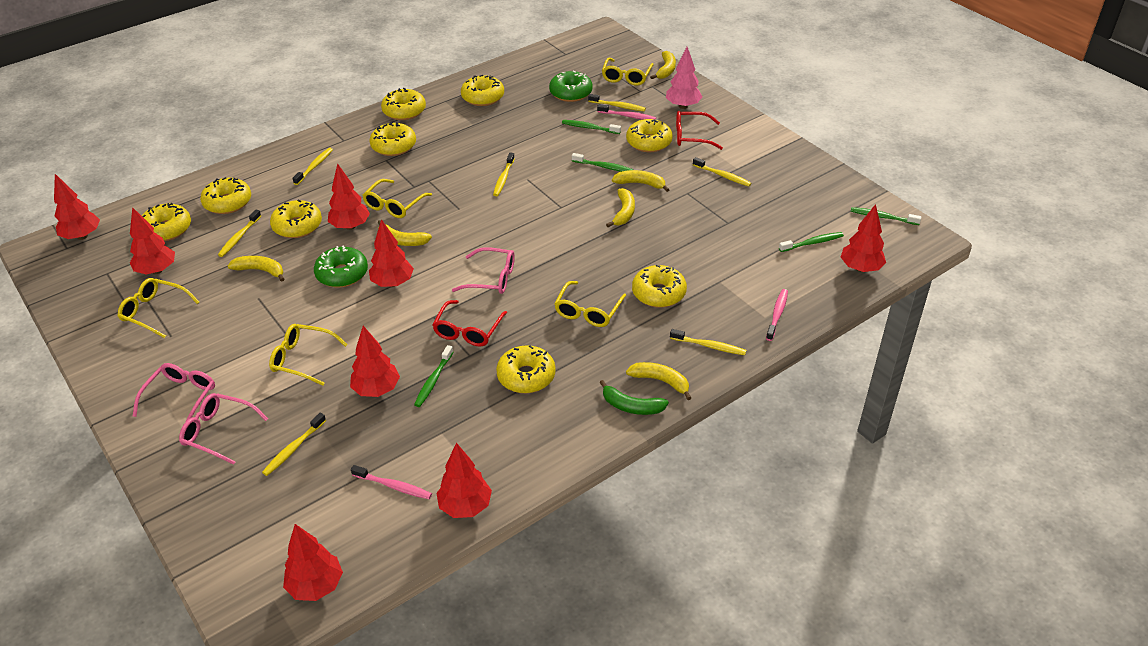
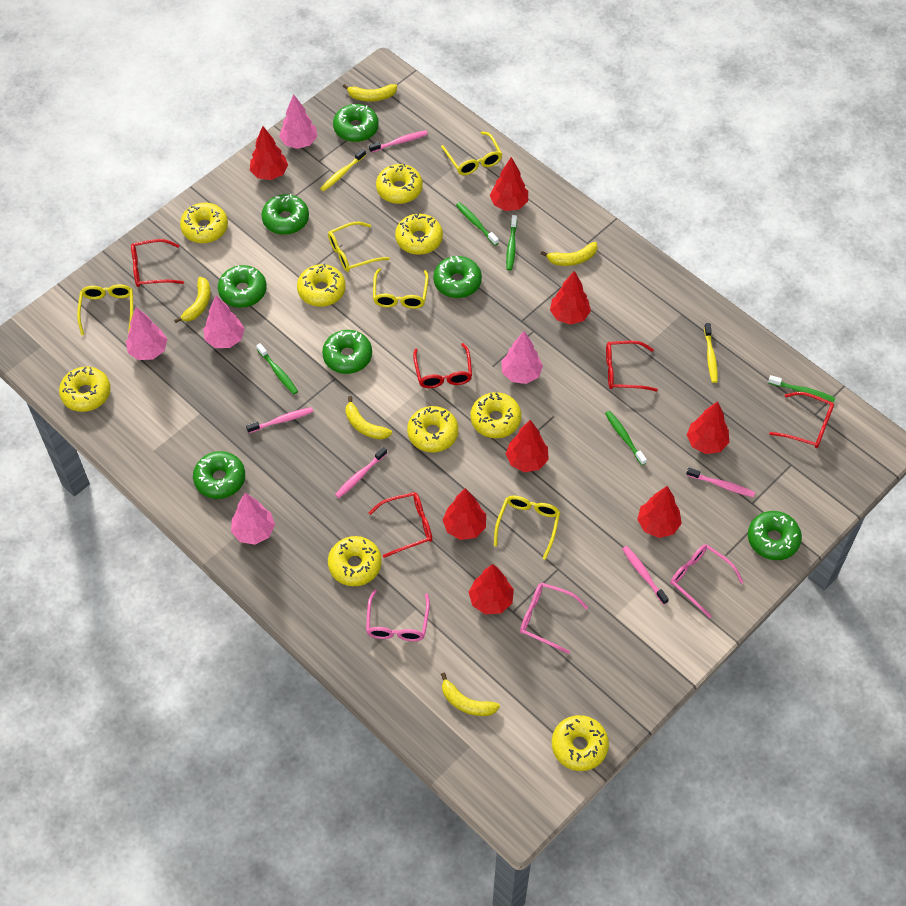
green banana: 1 -> 0
green donut: 2 -> 7
pink toothbrush: 3 -> 5
pink tree: 1 -> 5
red glasses: 2 -> 5
yellow banana: 6 -> 5
yellow toothbrush: 7 -> 2

